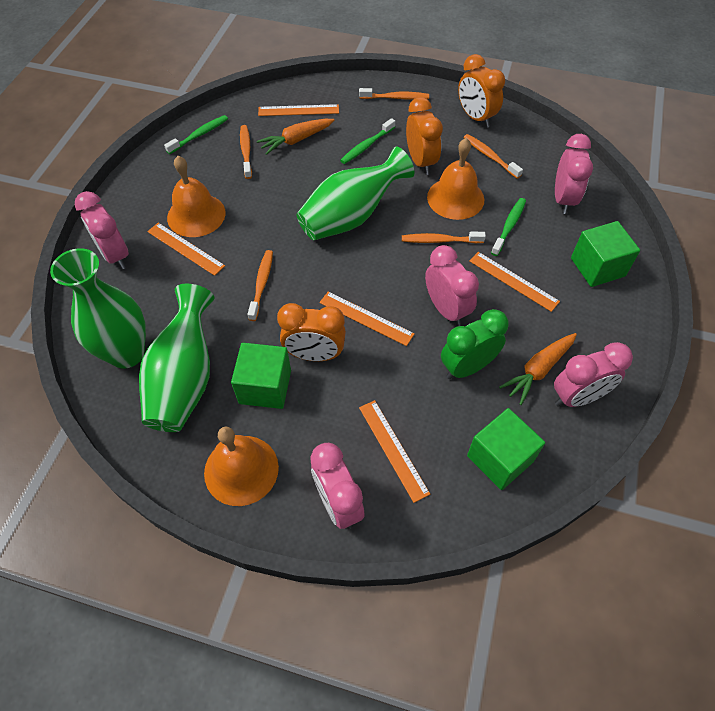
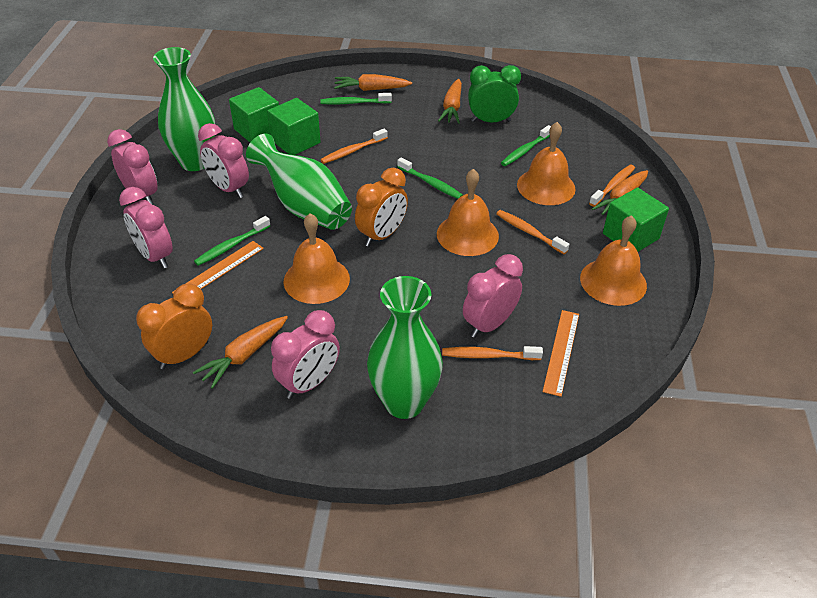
green toothbrush: 3 -> 4
orange bell: 3 -> 4
orange carrot: 2 -> 4
orange clock: 3 -> 2
orange ruler: 5 -> 2
orange toothbrush: 5 -> 4

